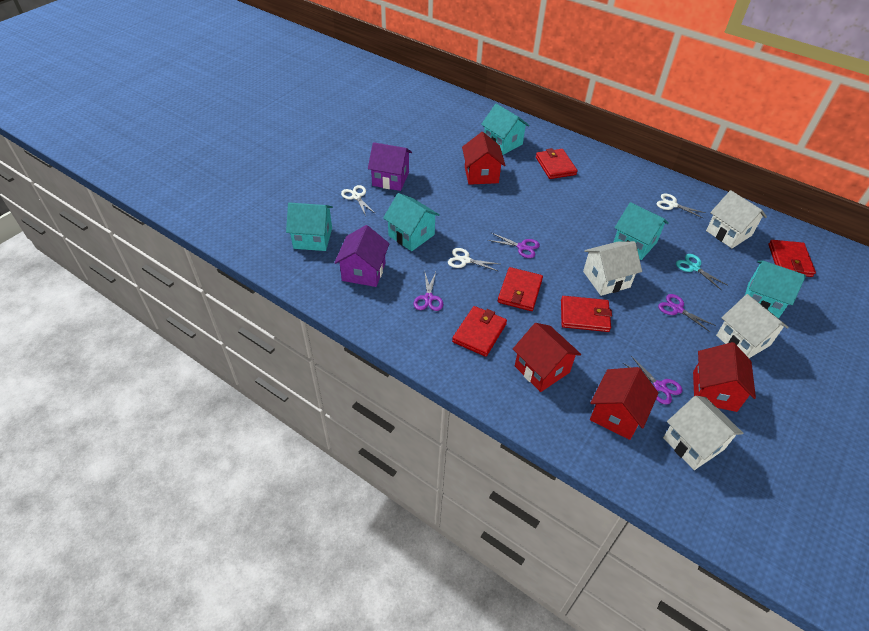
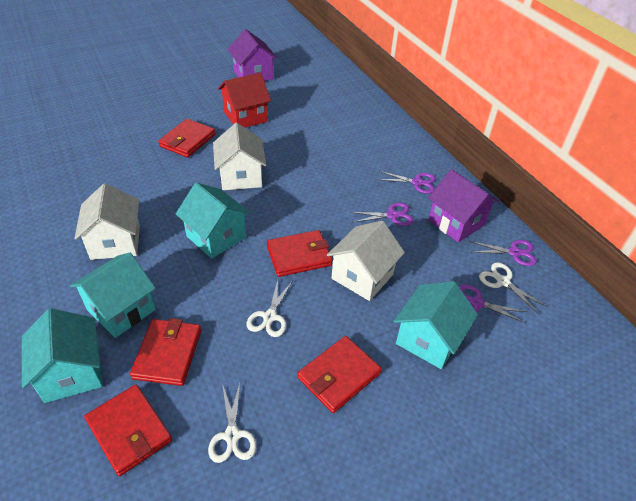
red house: 4 -> 1
turquoise house: 5 -> 4
turquoise scissors: 1 -> 0
white house: 4 -> 3

